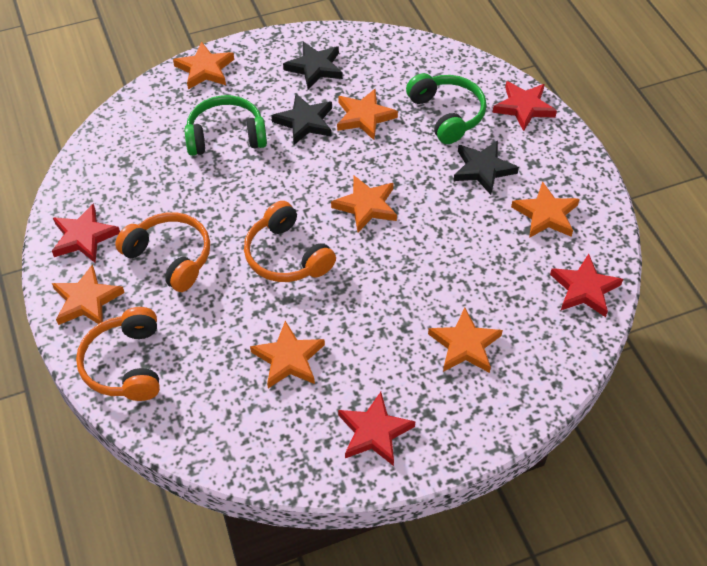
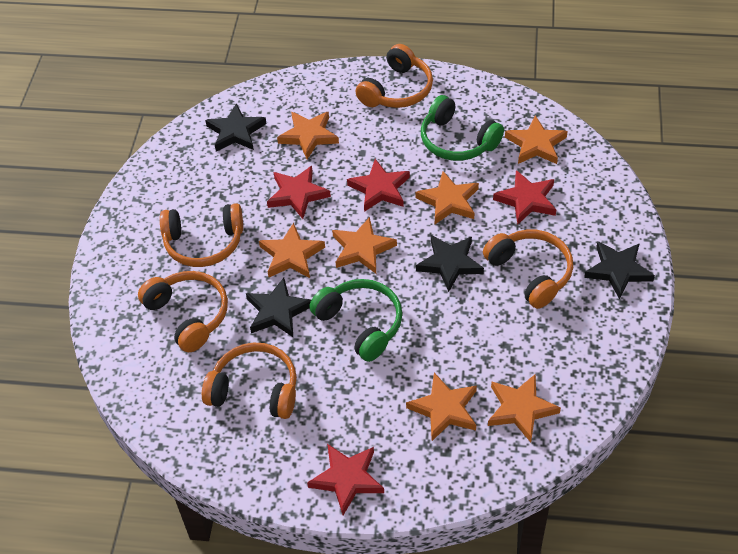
black star: 3 -> 4
orange headphones: 3 -> 5

